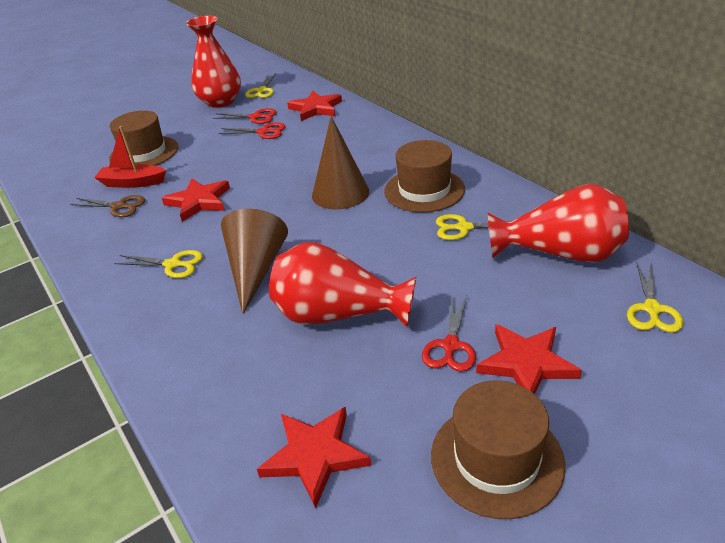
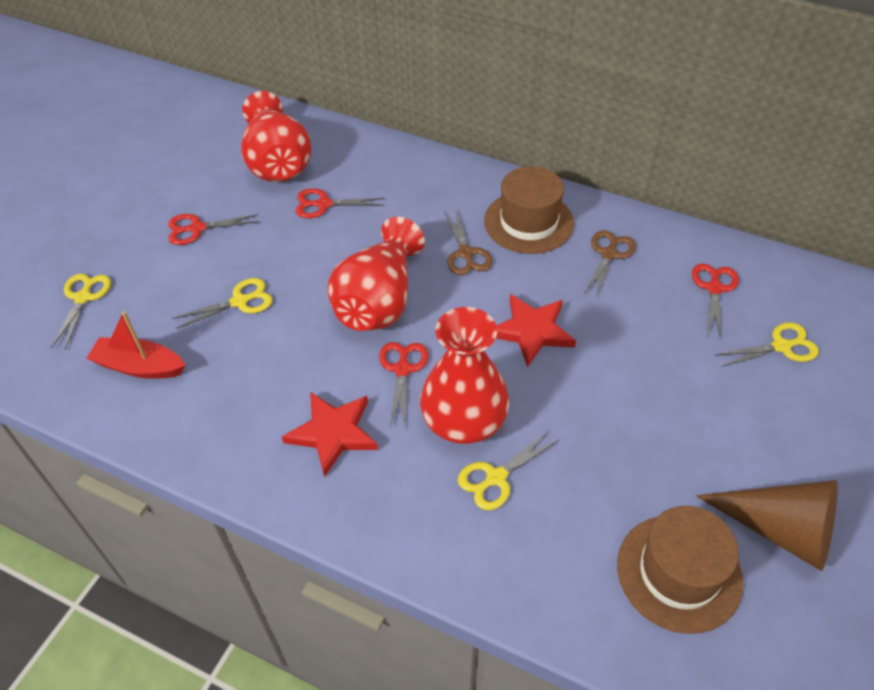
brown cone: 2 -> 1
brown hat: 3 -> 2
brown scissors: 1 -> 2
red scissors: 3 -> 4
red star: 4 -> 2

